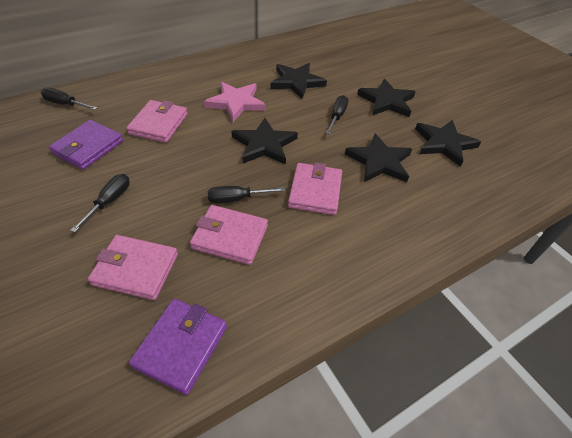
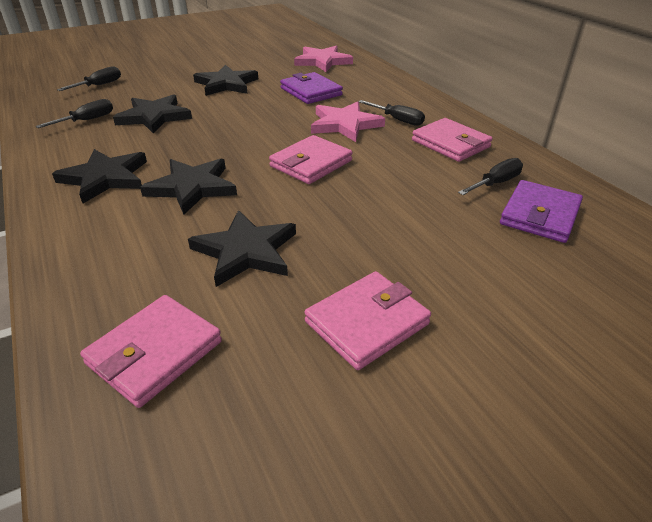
pink star: 1 -> 2

